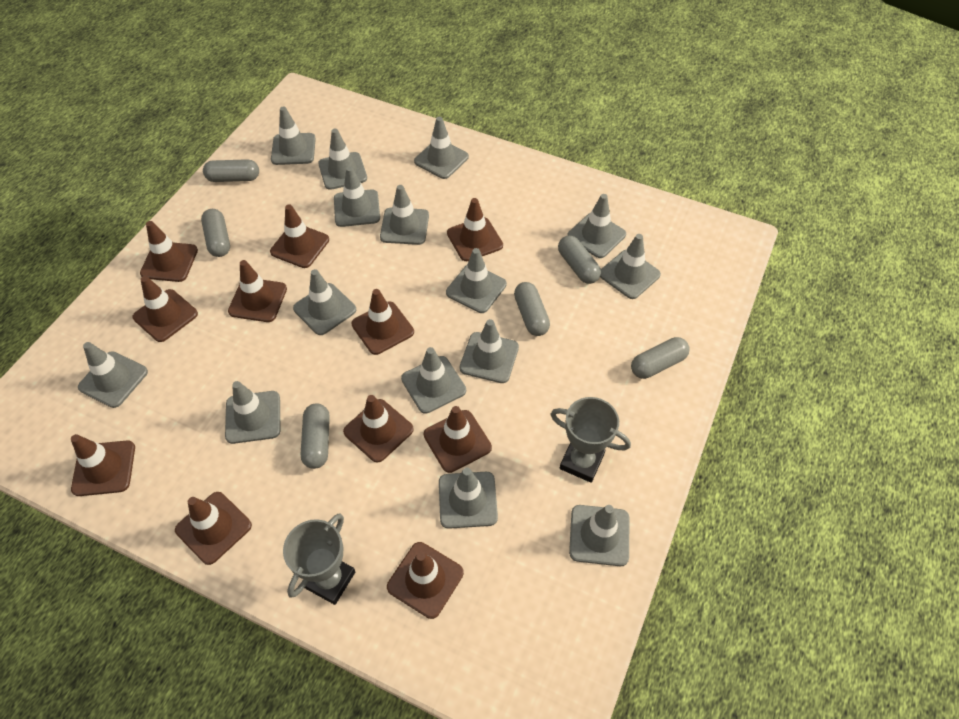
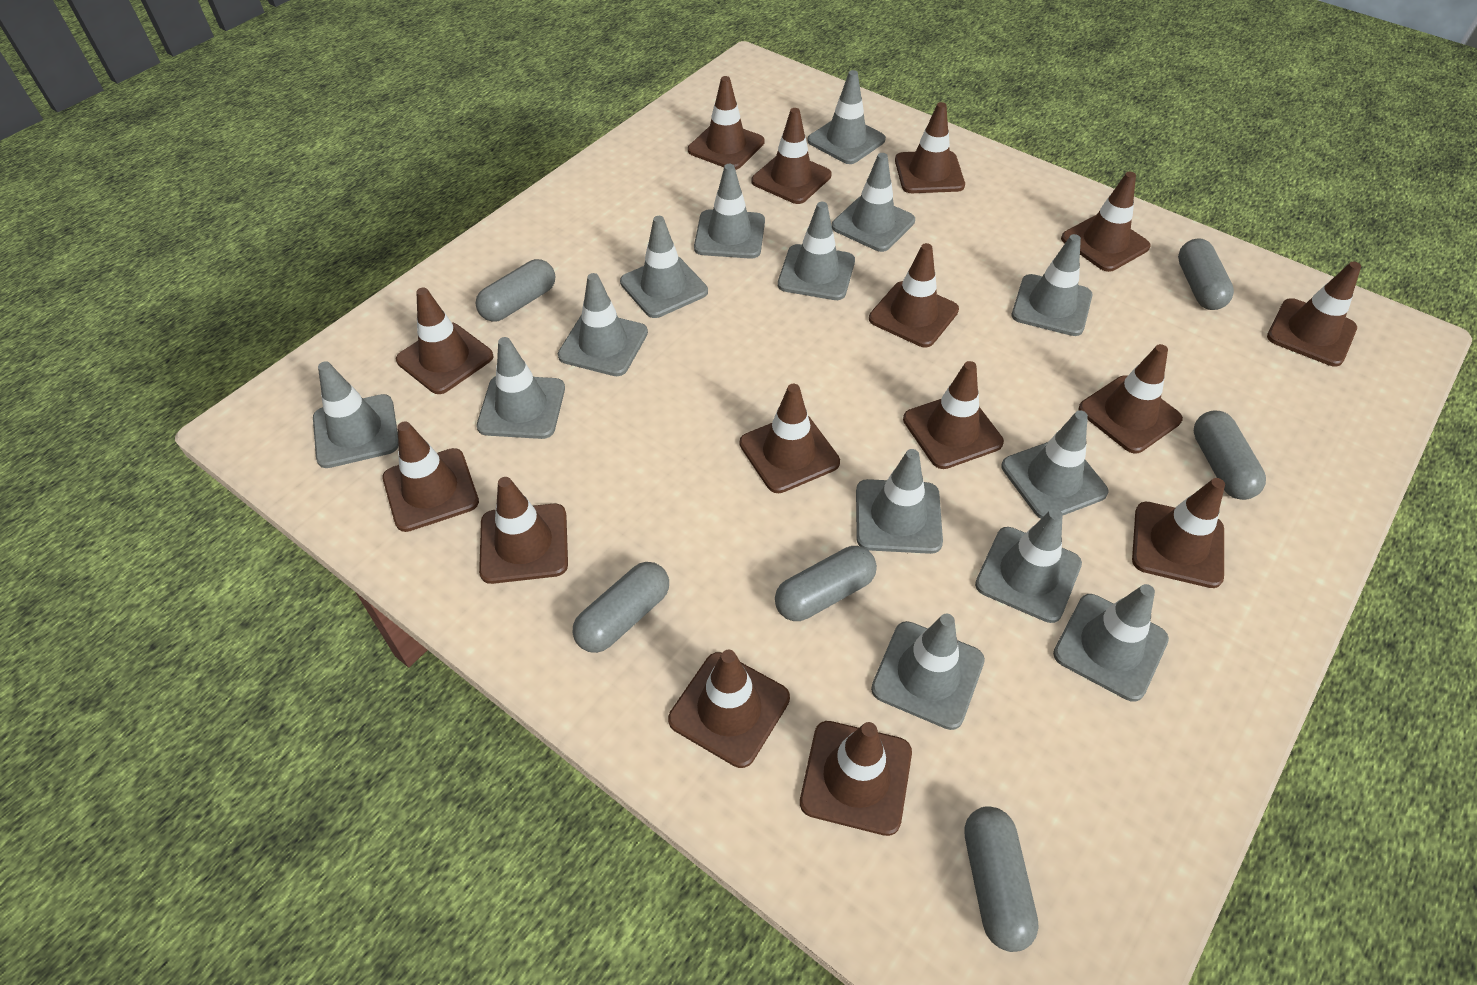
brown traffic cone: 11 -> 15
grey traffic cone: 15 -> 14
grey trophy: 2 -> 0

